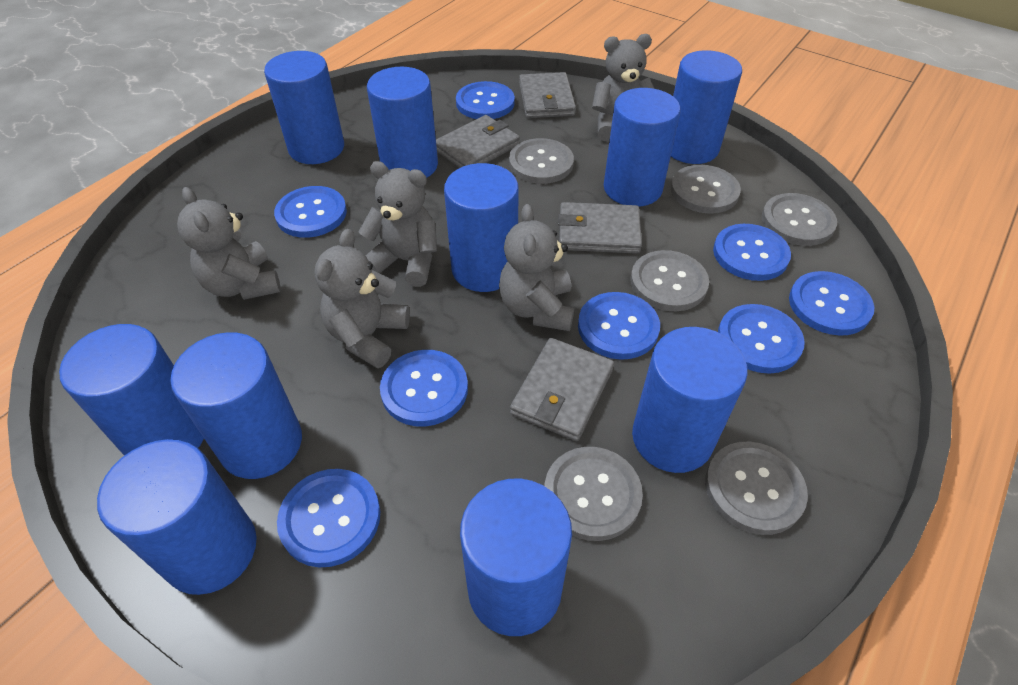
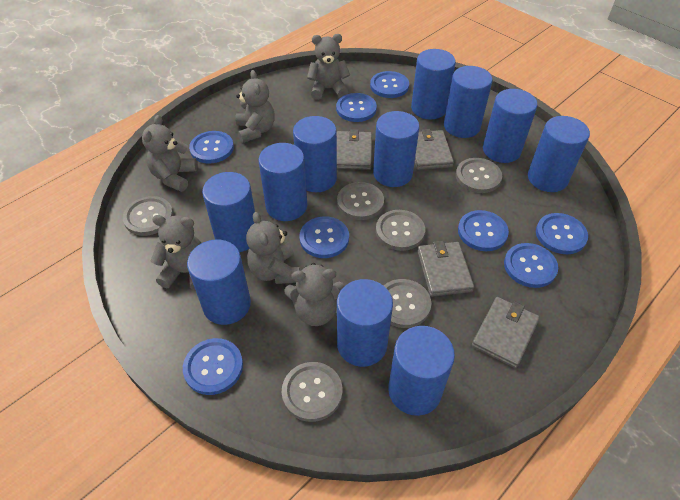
blue cylinder: 10 -> 11
grey teddy bear: 5 -> 6

